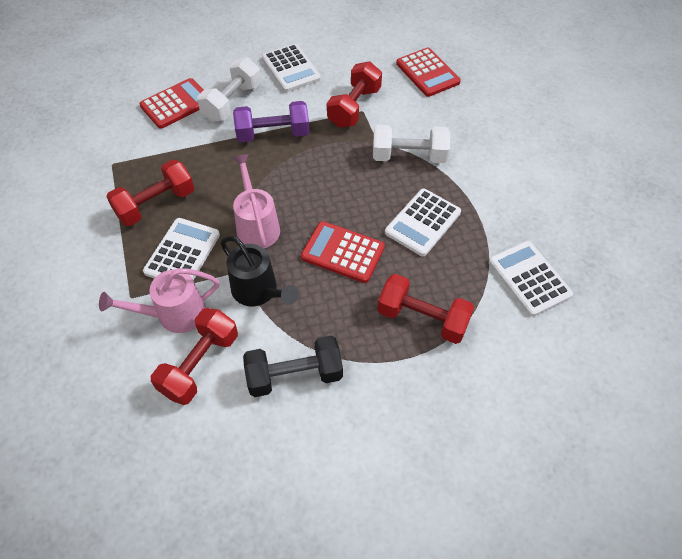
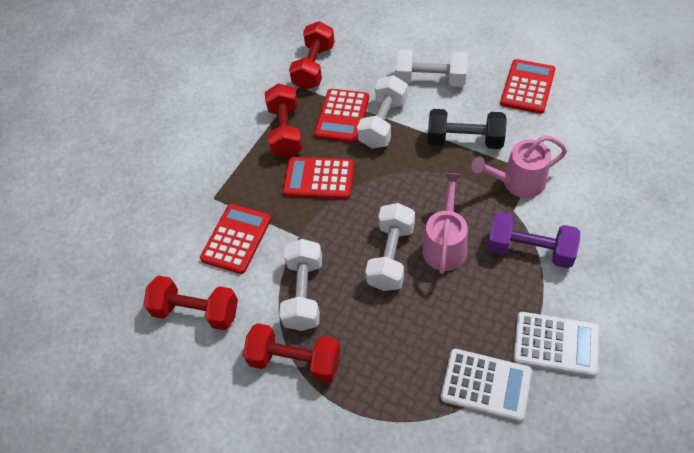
black watering can: 1 -> 0
red calculator: 3 -> 4
white calculator: 4 -> 2
white dumbbell: 2 -> 4

